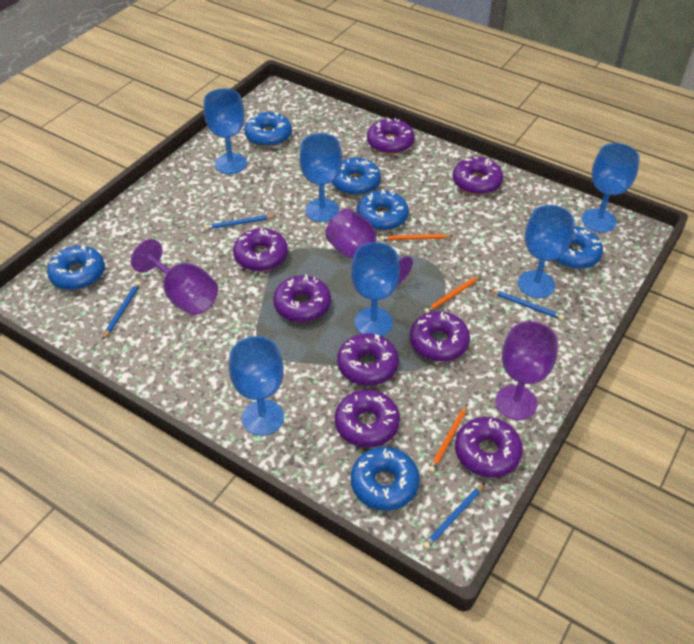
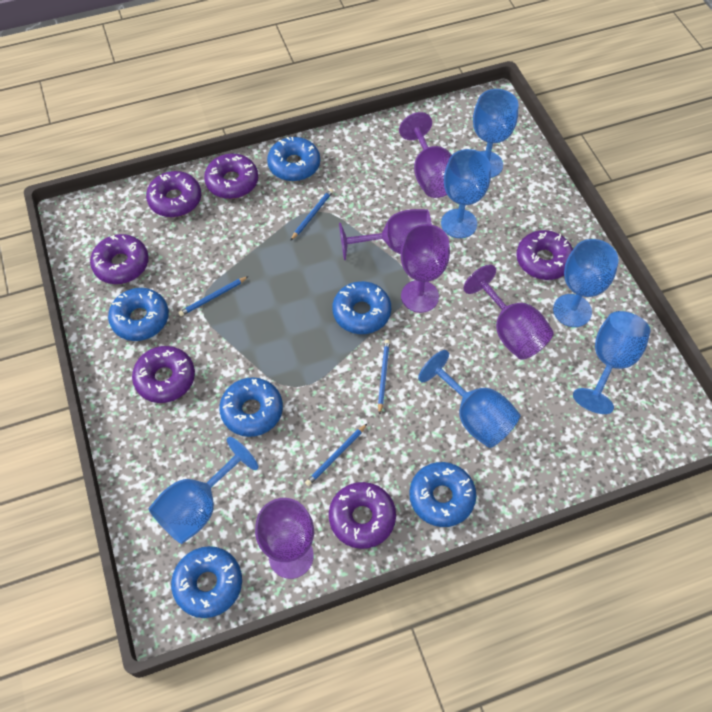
orange pencil: 3 -> 0
purple donut: 8 -> 6
purple goblet: 3 -> 5

